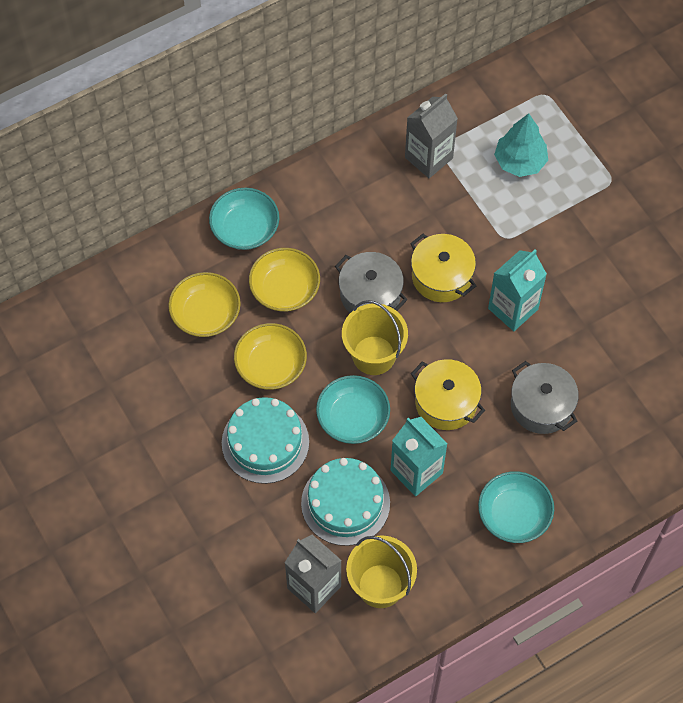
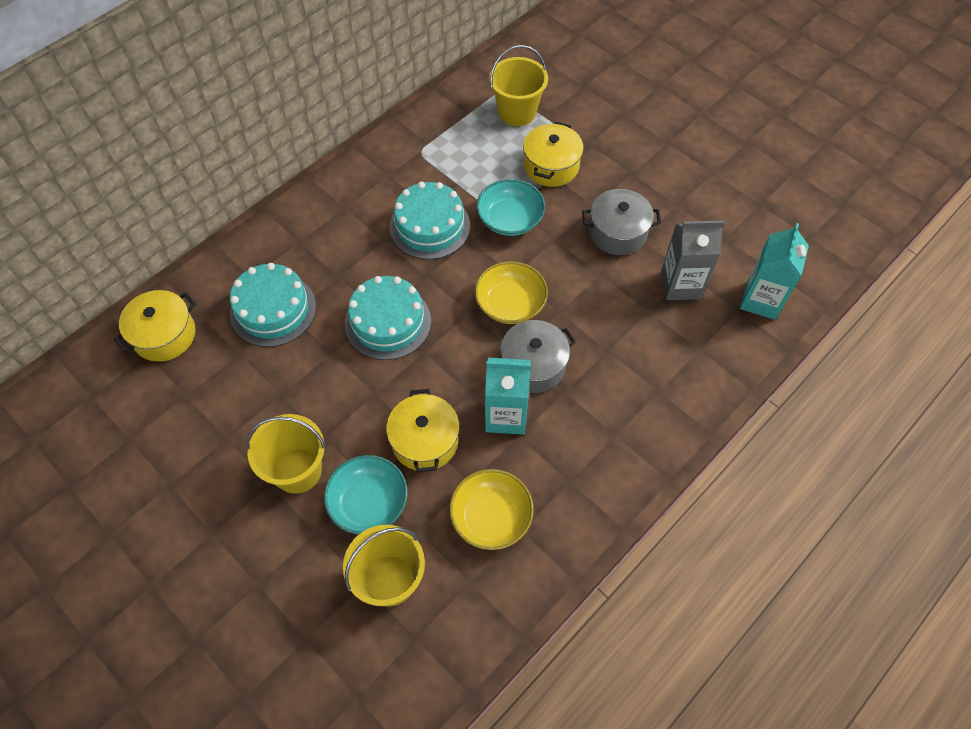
grey carton: 2 -> 1
turquoise bowl: 3 -> 2
turquoise cake: 2 -> 3
turquoise tree: 1 -> 0
yellow bowl: 3 -> 2
yellow bucket: 2 -> 3
yellow pot: 2 -> 3

